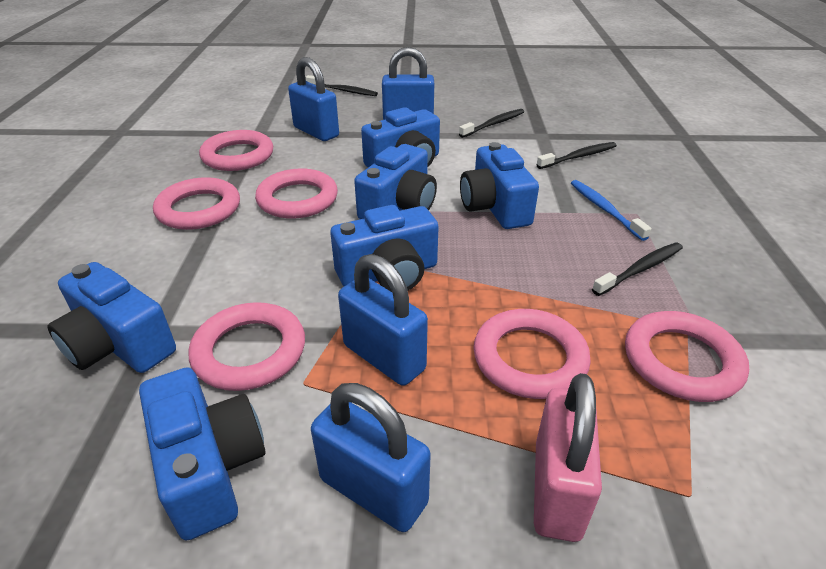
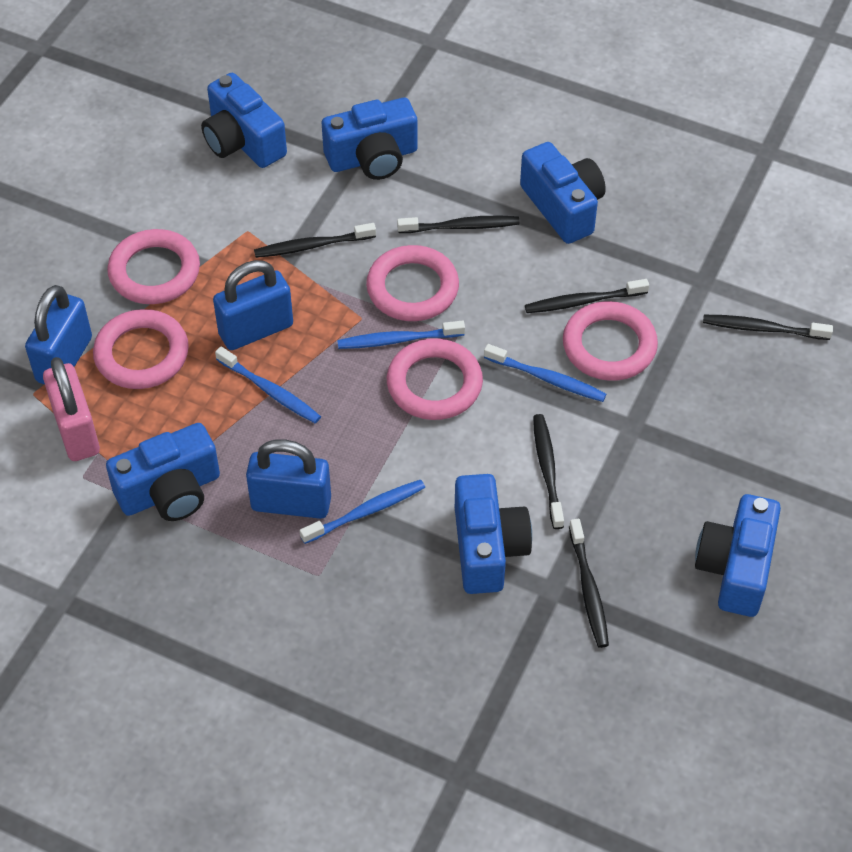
black toothbrush: 4 -> 6
blue padlock: 4 -> 3
blue toothbrush: 1 -> 4
pink ring: 6 -> 5

